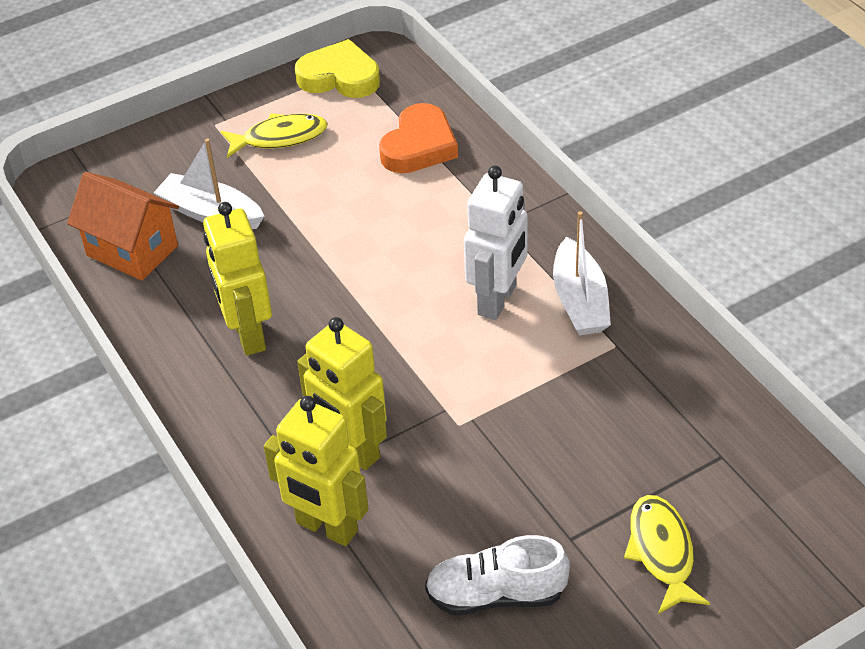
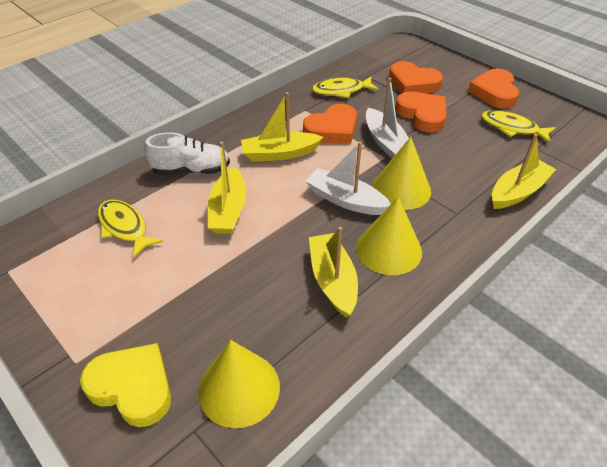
orange heart: 1 -> 4
orange house: 1 -> 0
white robot: 1 -> 0
yellow boat: 0 -> 4
yellow cone: 0 -> 3
yellow fish: 2 -> 3
yellow robot: 3 -> 0

